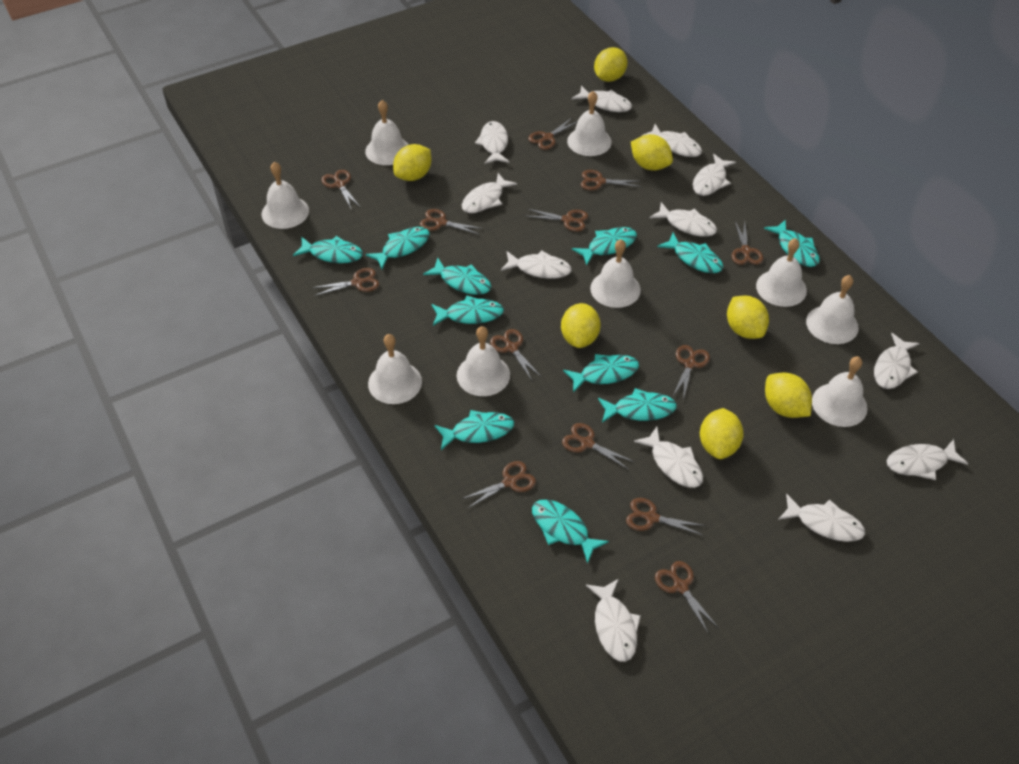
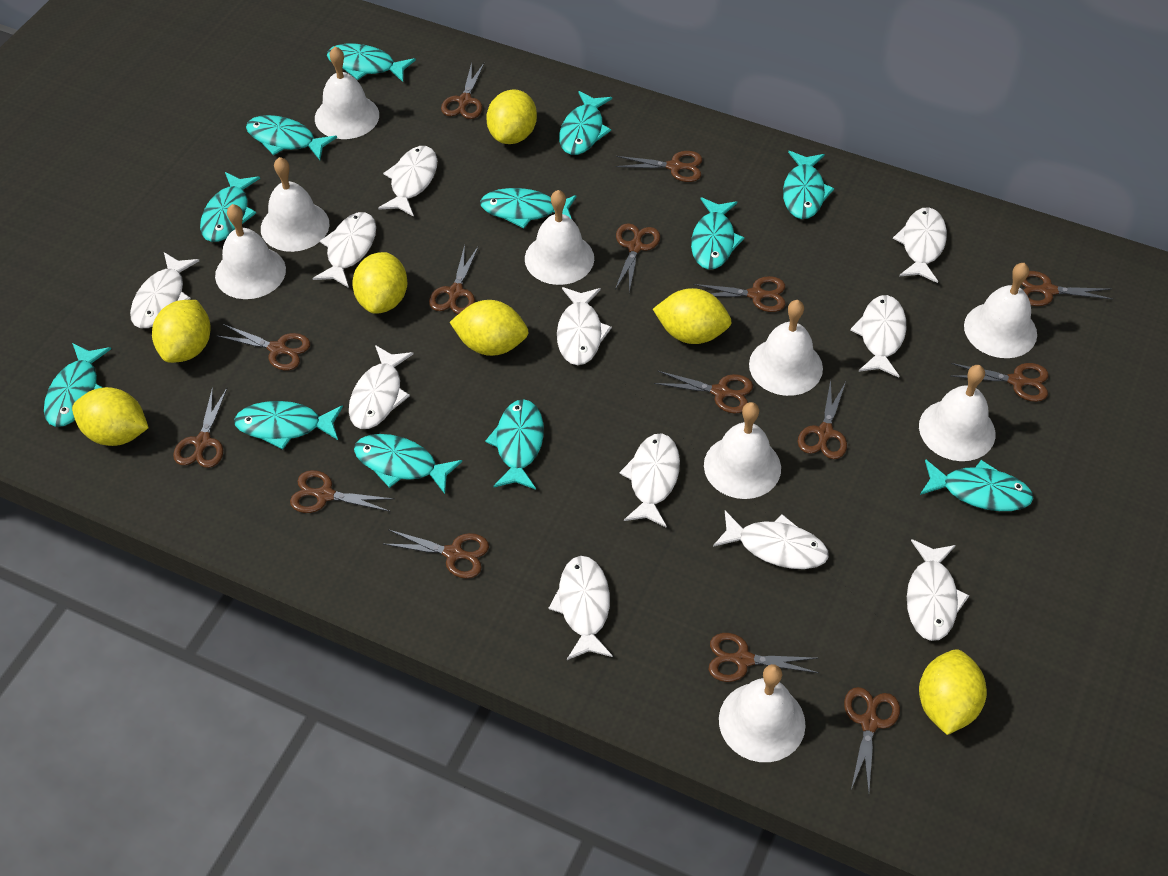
brown scissors: 13 -> 15
turquoise fish: 11 -> 12
white fish: 12 -> 11

